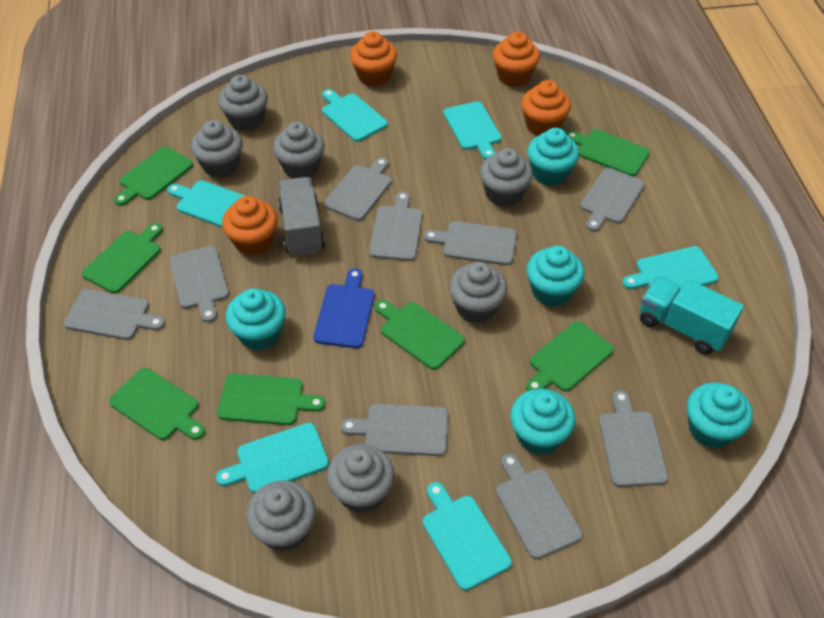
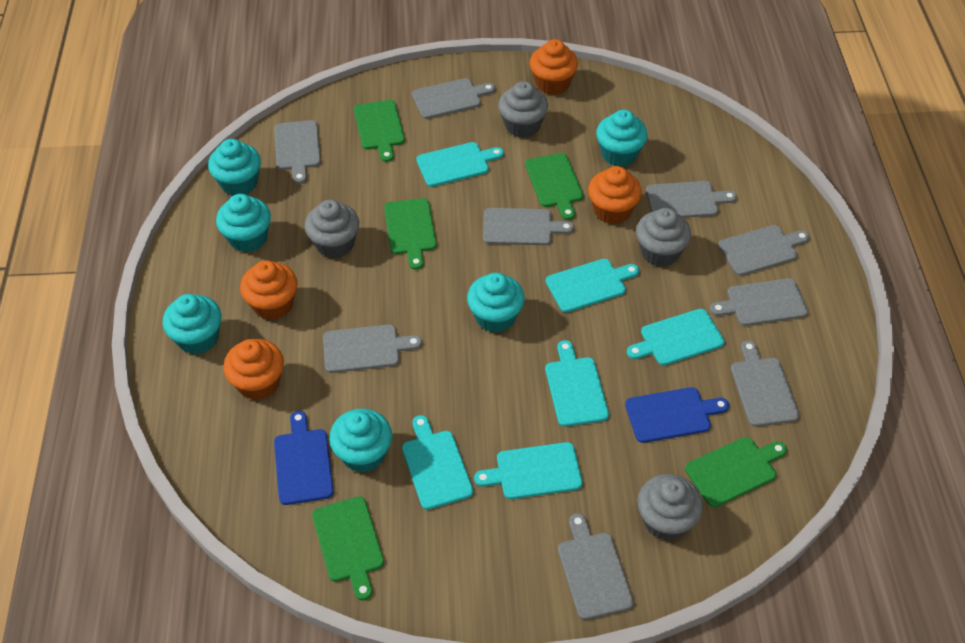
blue cutting board: 1 -> 2
green cutting board: 7 -> 5
grey cupcake: 7 -> 4
grey truck: 1 -> 0
turquoise cupcake: 5 -> 6
turquoise truck: 1 -> 0

